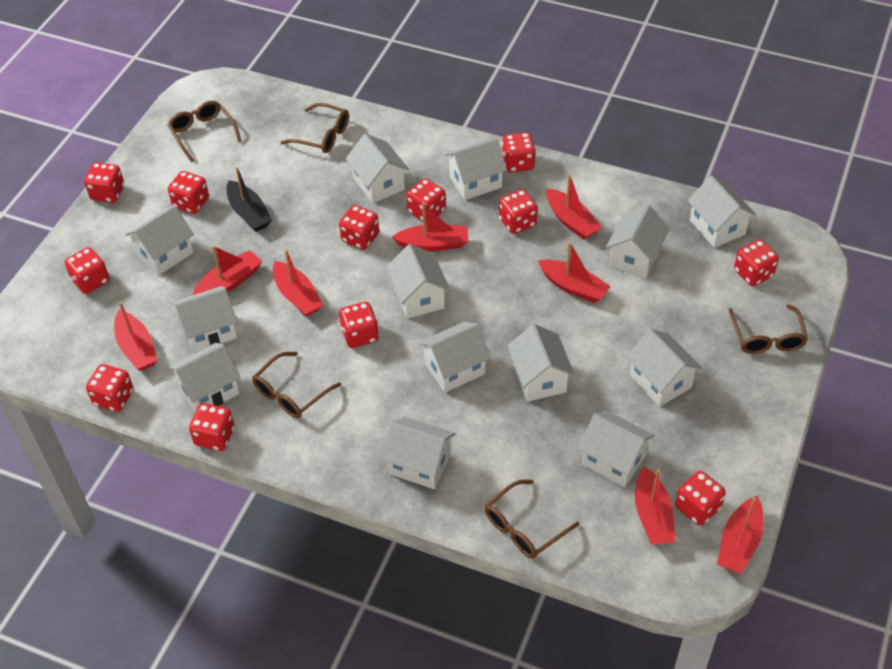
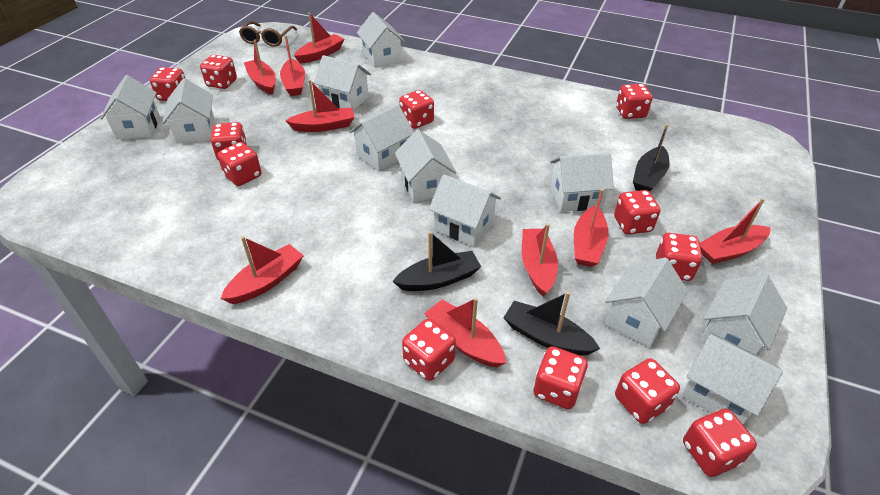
black boat: 1 -> 3
brown glasses: 5 -> 1
red boat: 8 -> 9
white house: 13 -> 11

